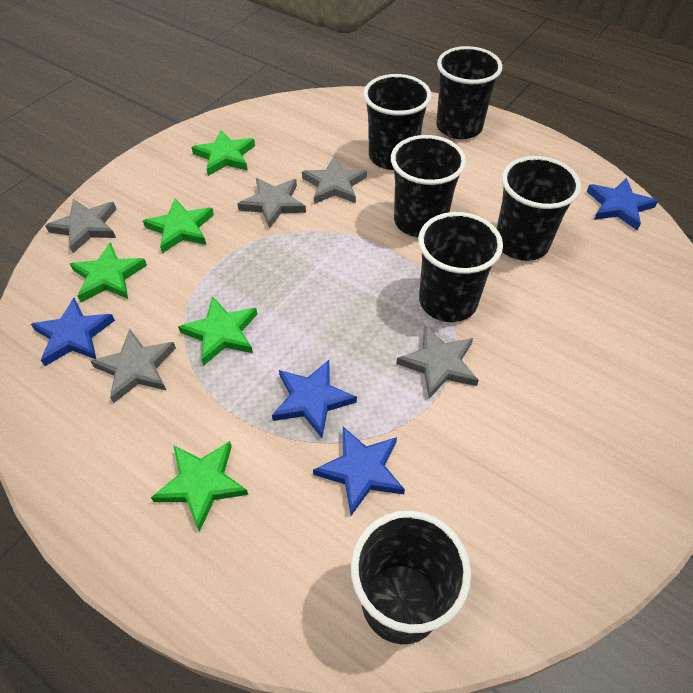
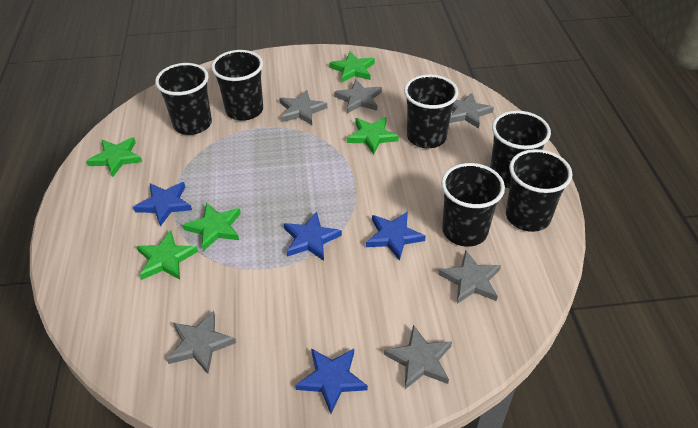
grey star: 5 -> 6

